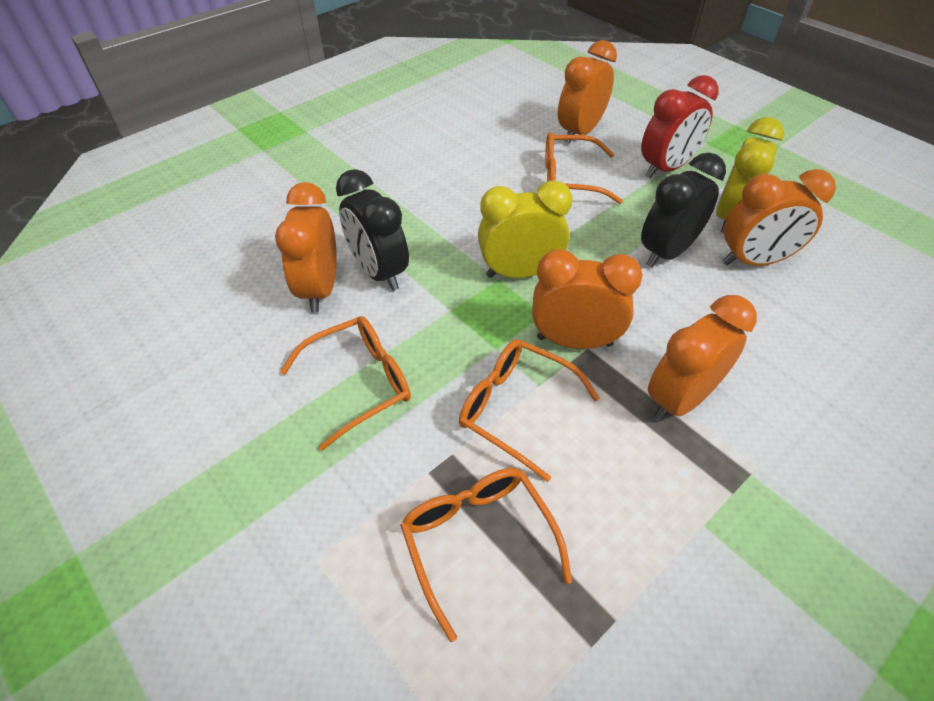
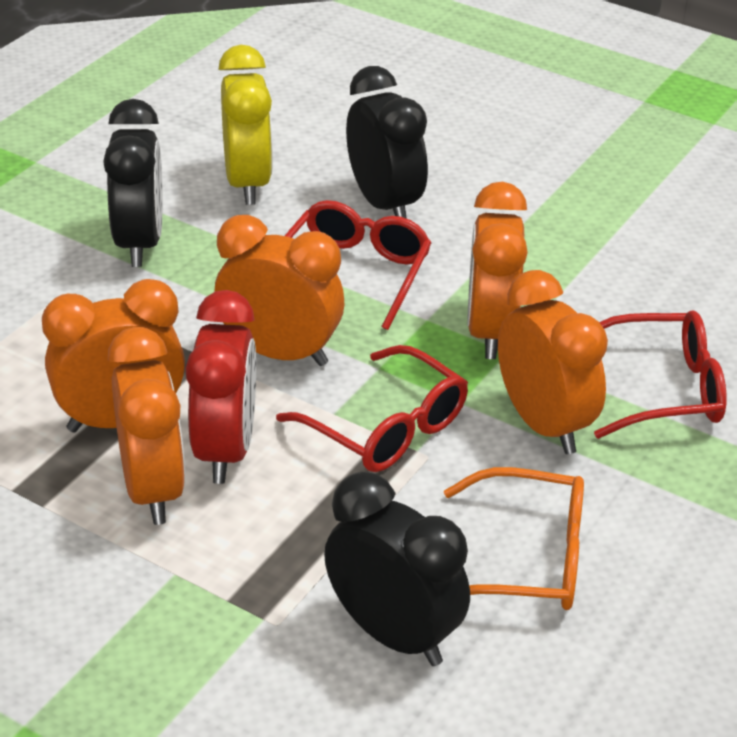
black clock: 2 -> 3
orange glasses: 4 -> 1
red glasses: 0 -> 3
yellow clock: 2 -> 1

